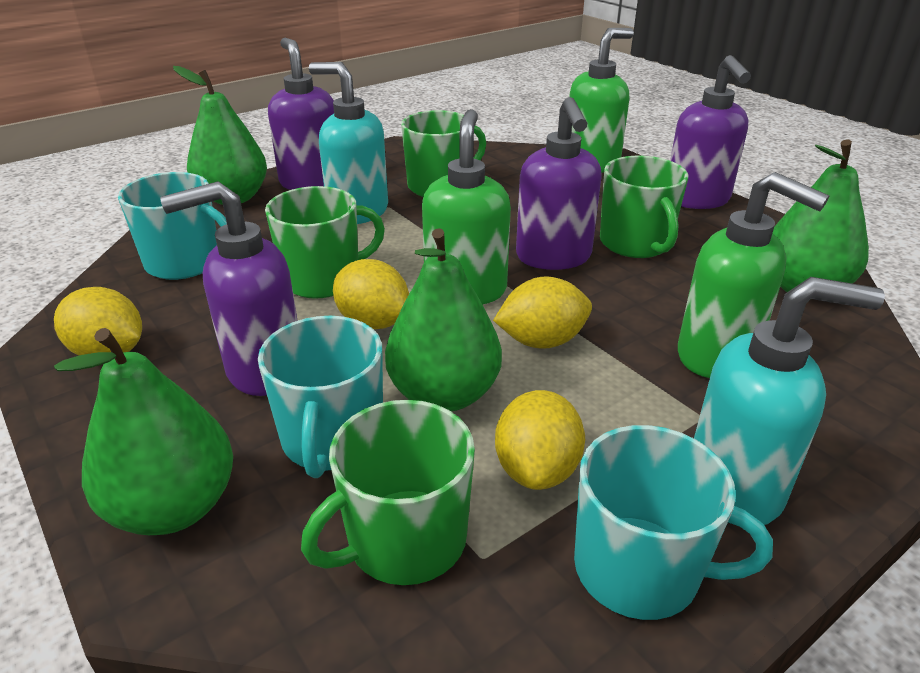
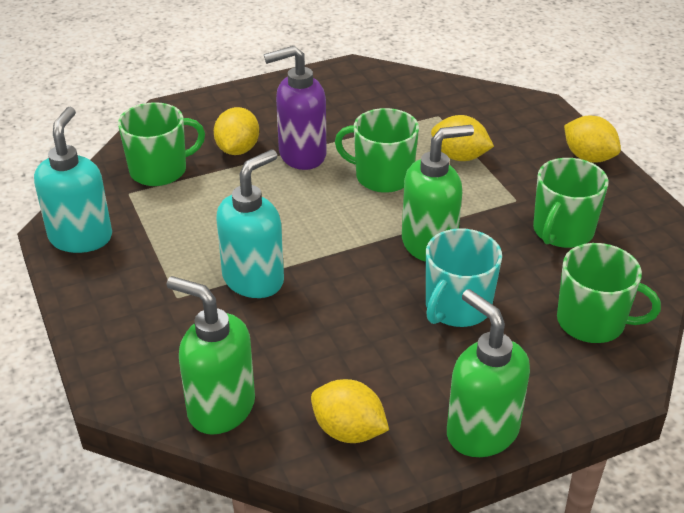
green pear: 4 -> 0
purple soap dispenser: 4 -> 1
turquoise mug: 3 -> 1

